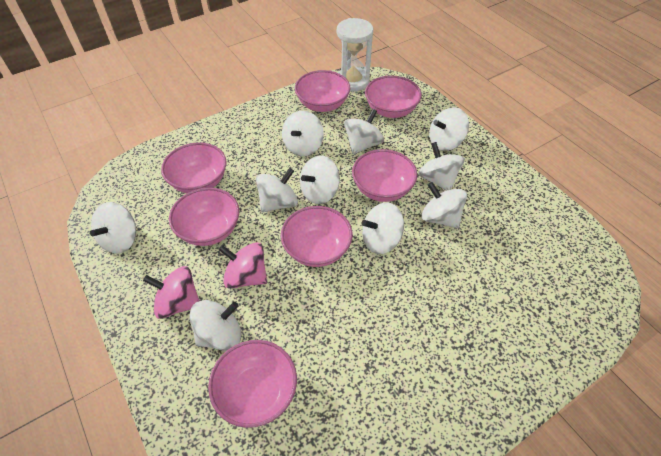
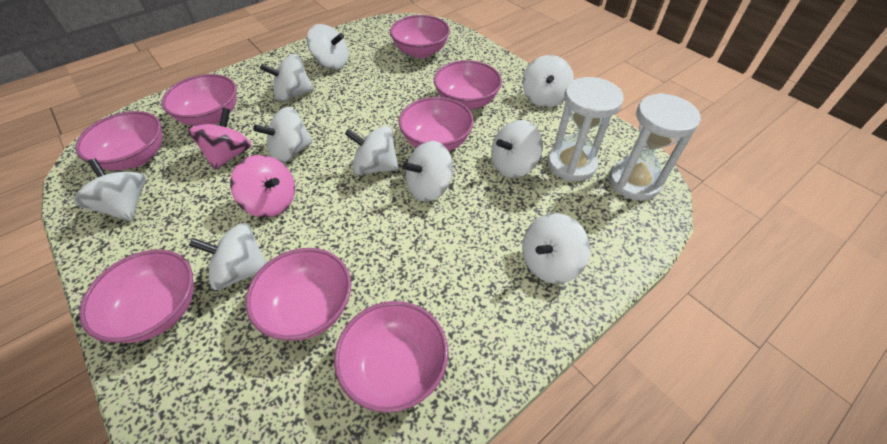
pink bowl: 7 -> 8
white hourglass: 1 -> 2

